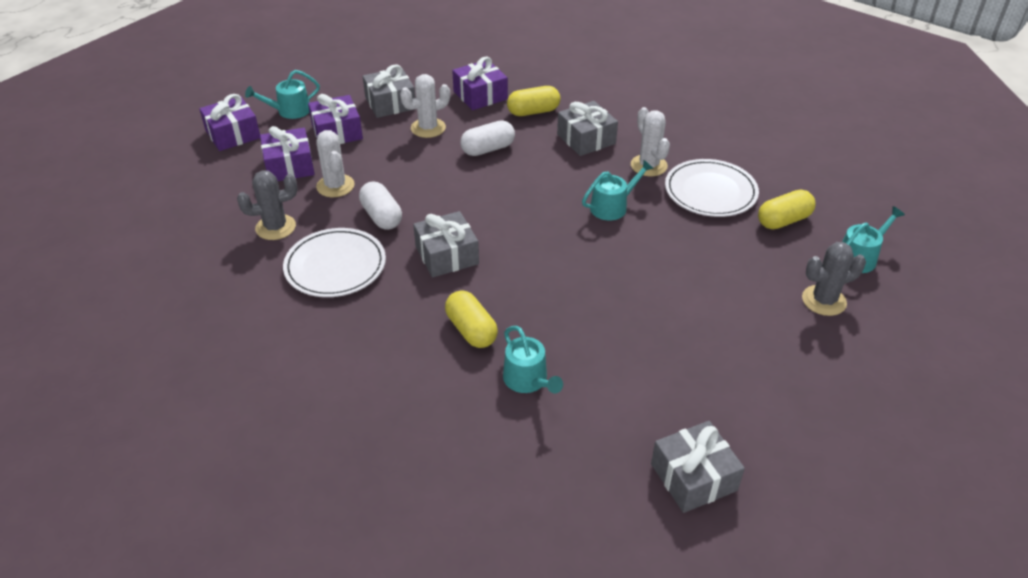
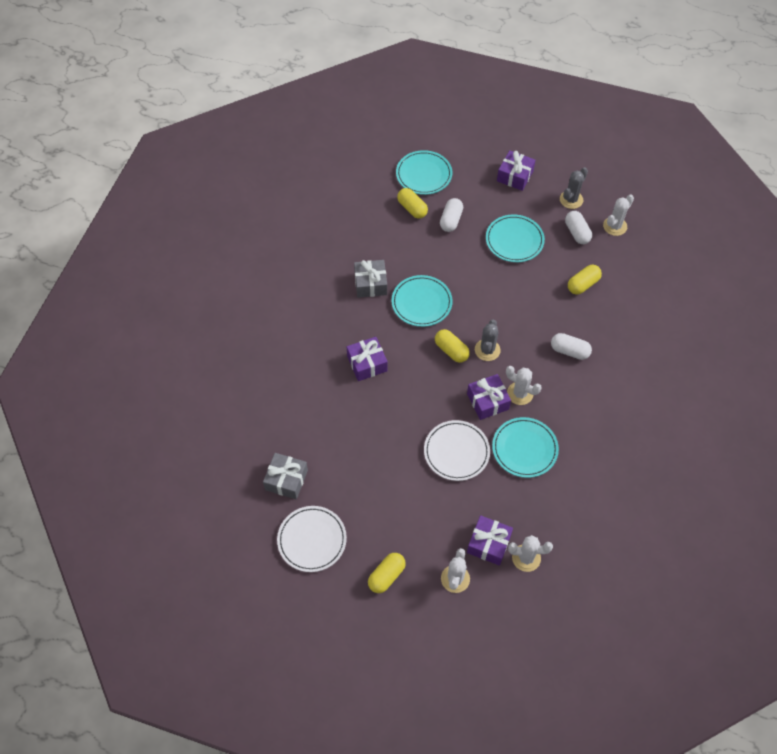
grey gift: 4 -> 2
turquoise plate: 0 -> 4
turquoise watering can: 4 -> 0
white cactus: 3 -> 4
white capsule: 2 -> 3
yellow capsule: 3 -> 4

